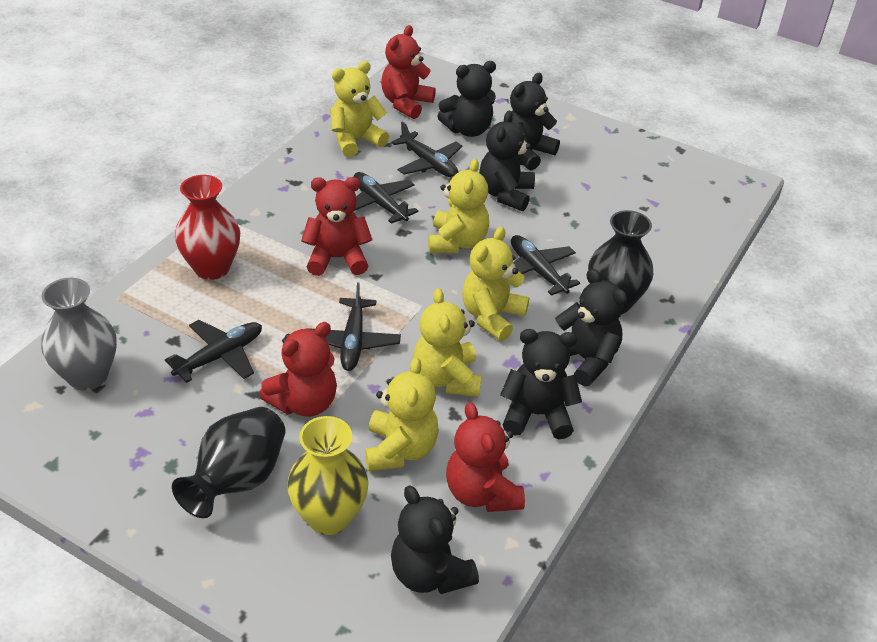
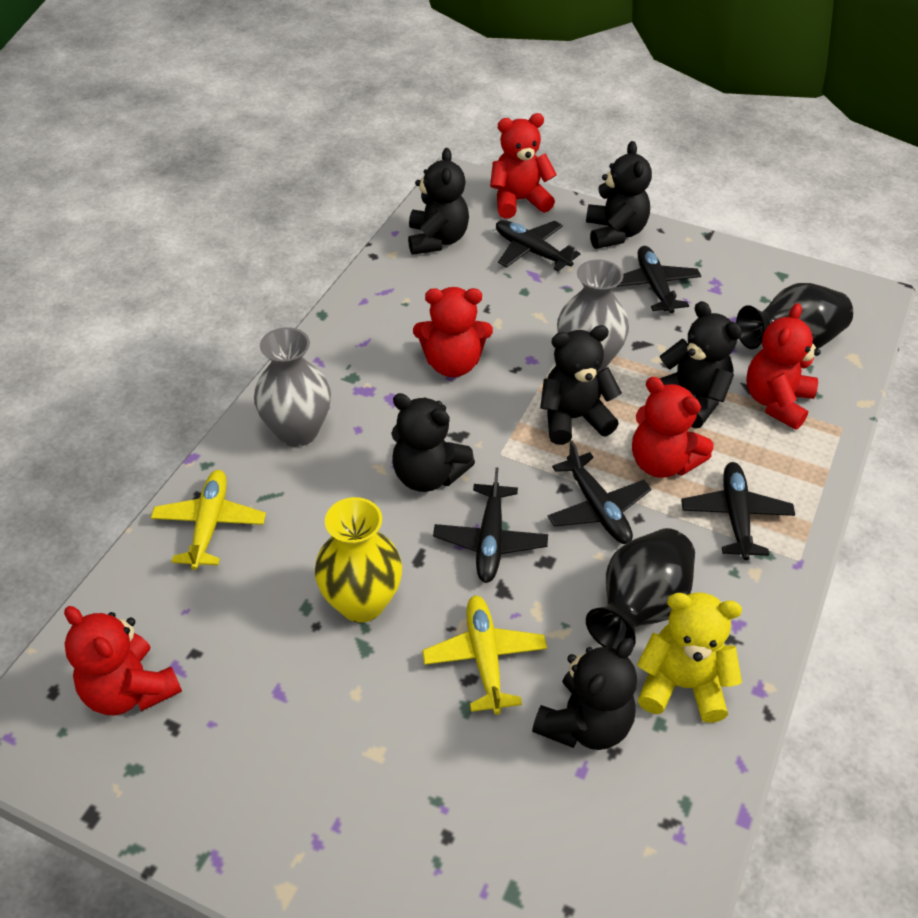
grey vase: 1 -> 2
red teddy bear: 4 -> 5
red vase: 1 -> 0
yellow plane: 0 -> 2
yellow teddy bear: 5 -> 1

